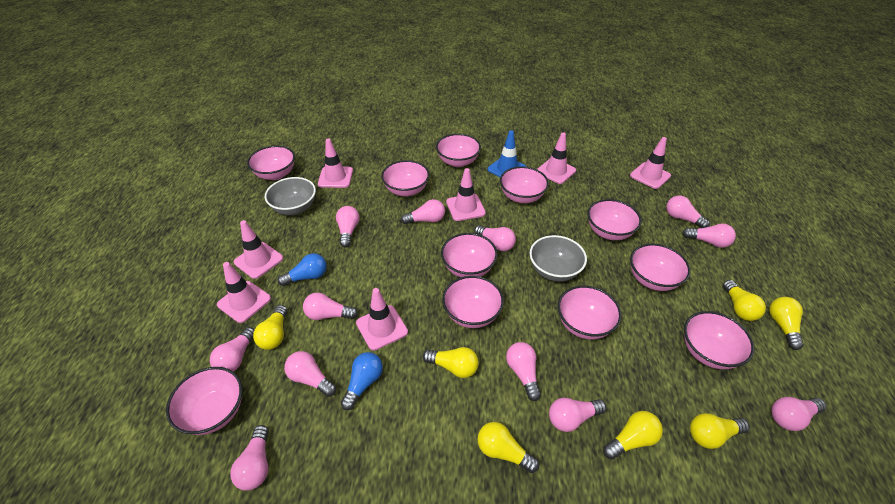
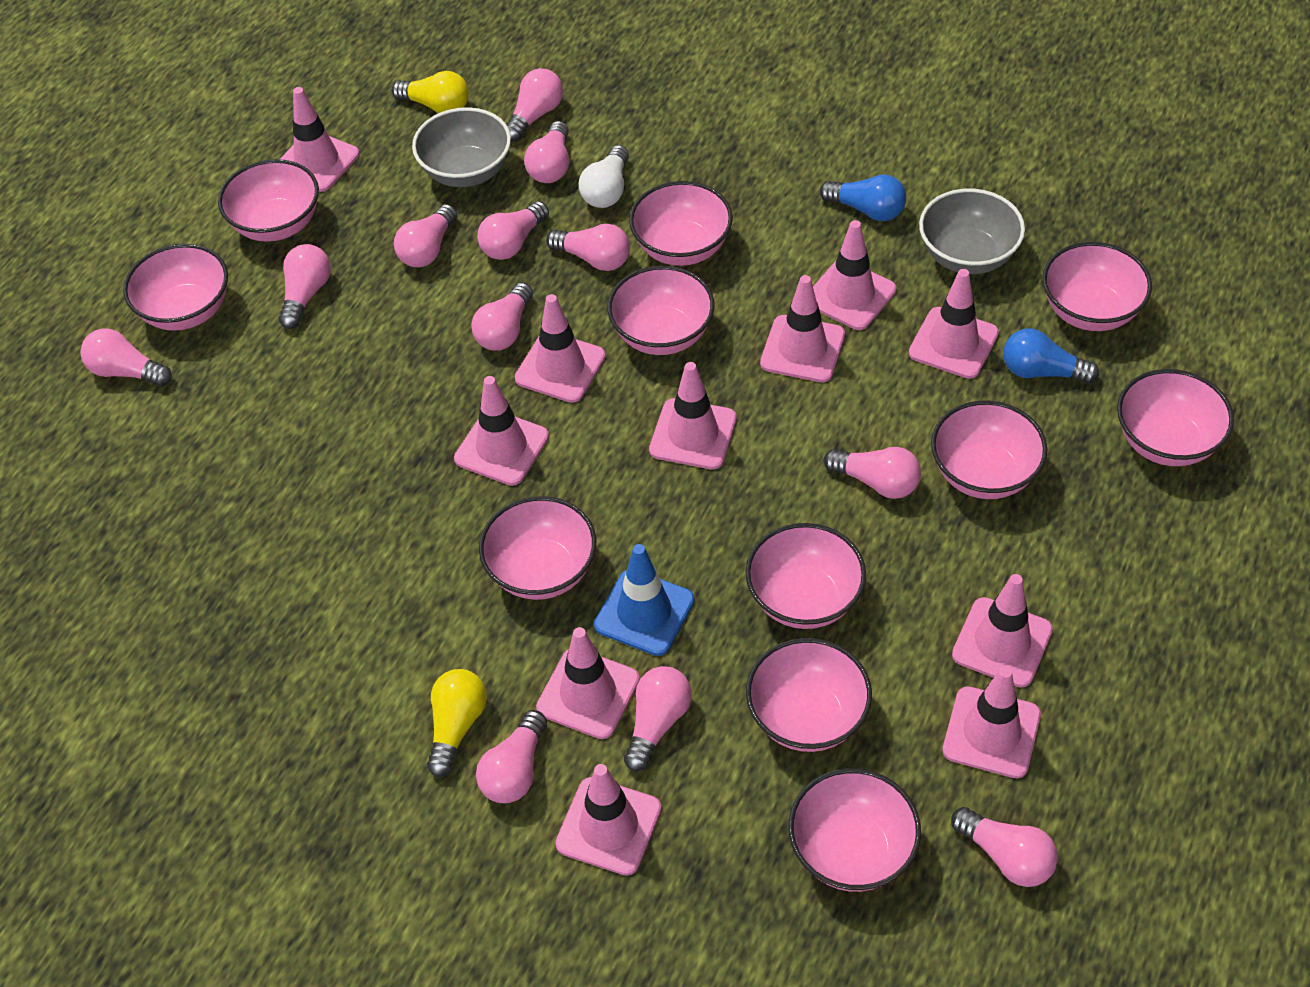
pink traffic cone: 7 -> 11
white light bulb: 0 -> 1
yellow light bulb: 7 -> 2

